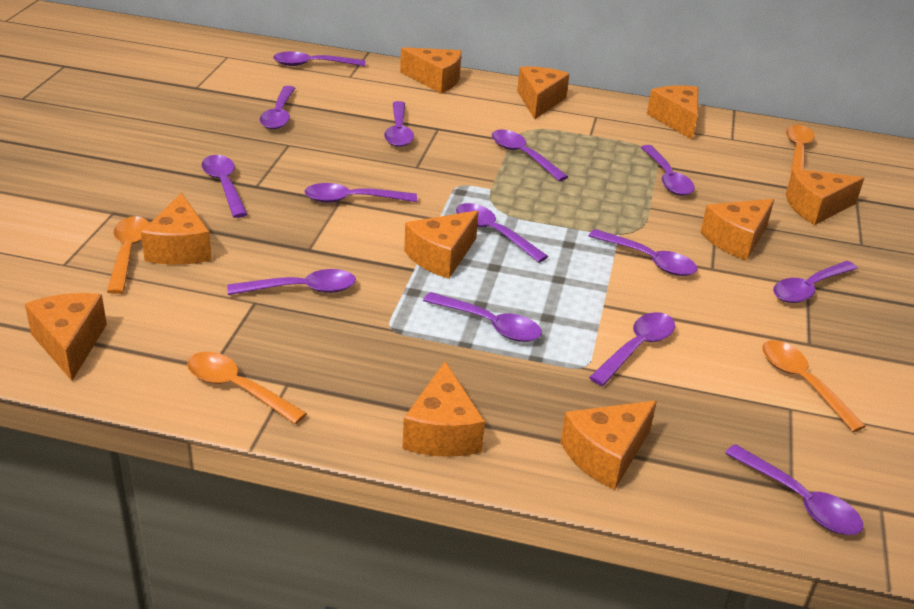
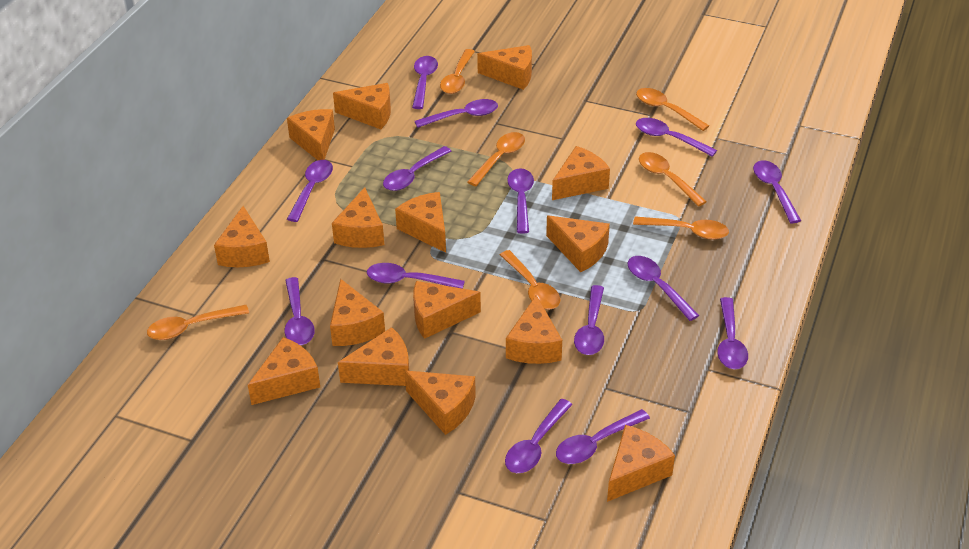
orange cheese: 10 -> 15
orange spoon: 4 -> 7

